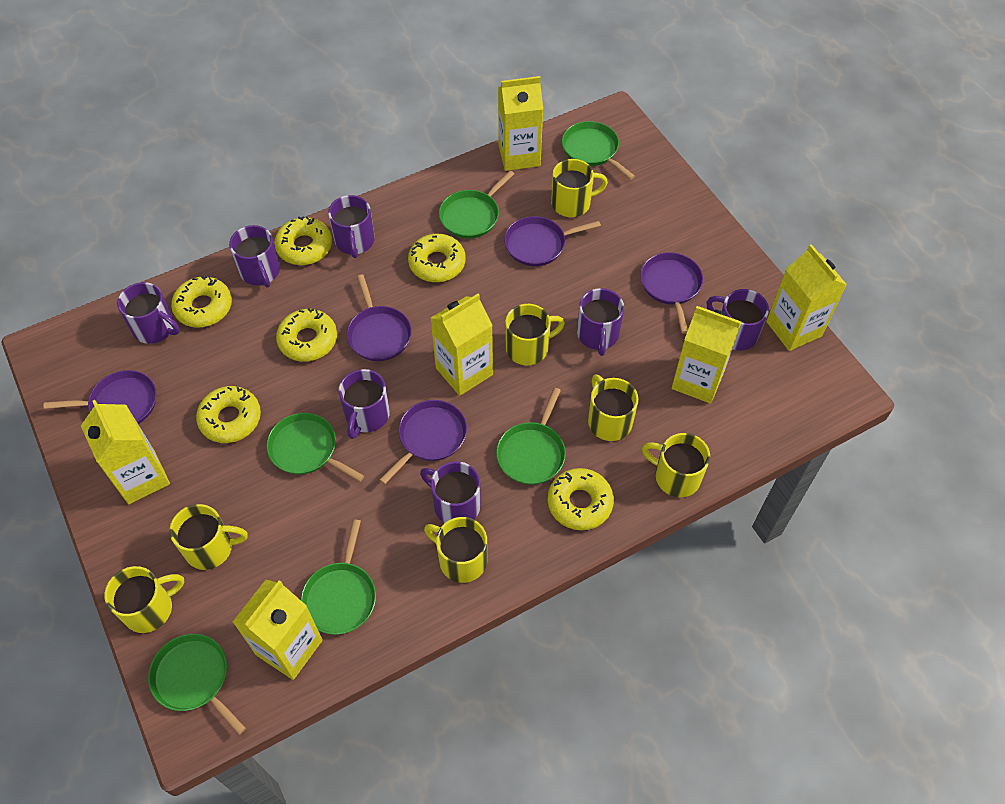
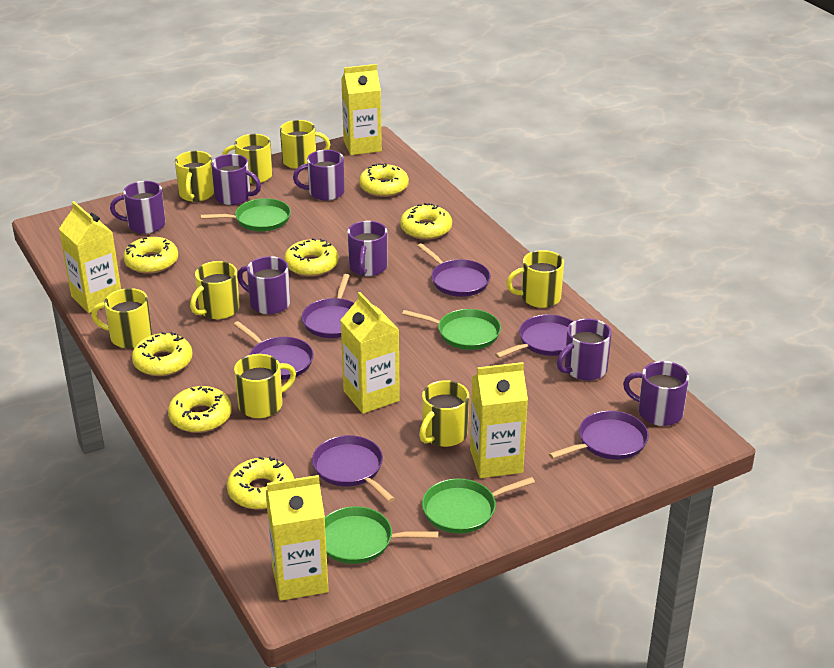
green pan: 6 -> 4
purple pan: 5 -> 6
yellow carton: 6 -> 5
yellow donut: 6 -> 7
yellow mug: 7 -> 8

